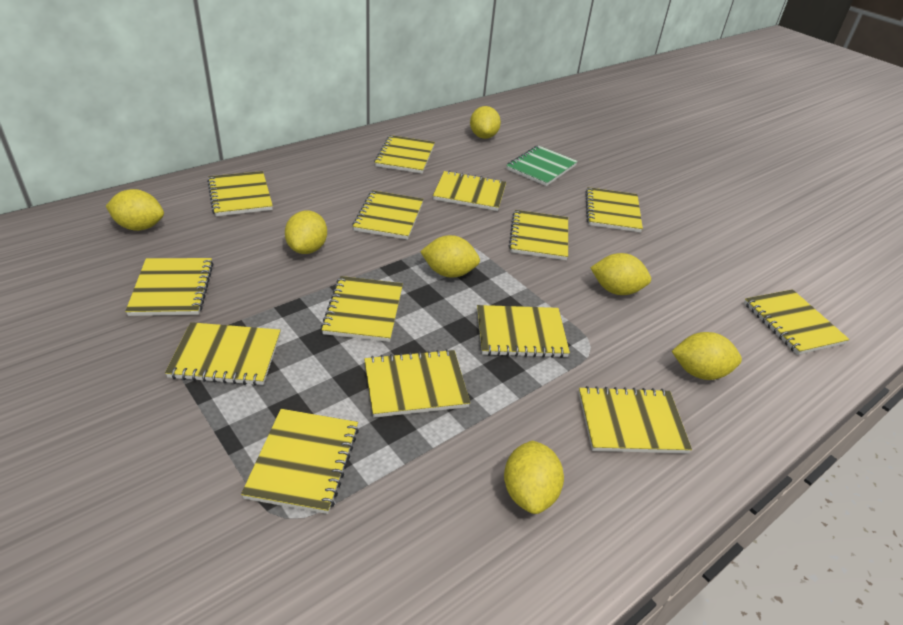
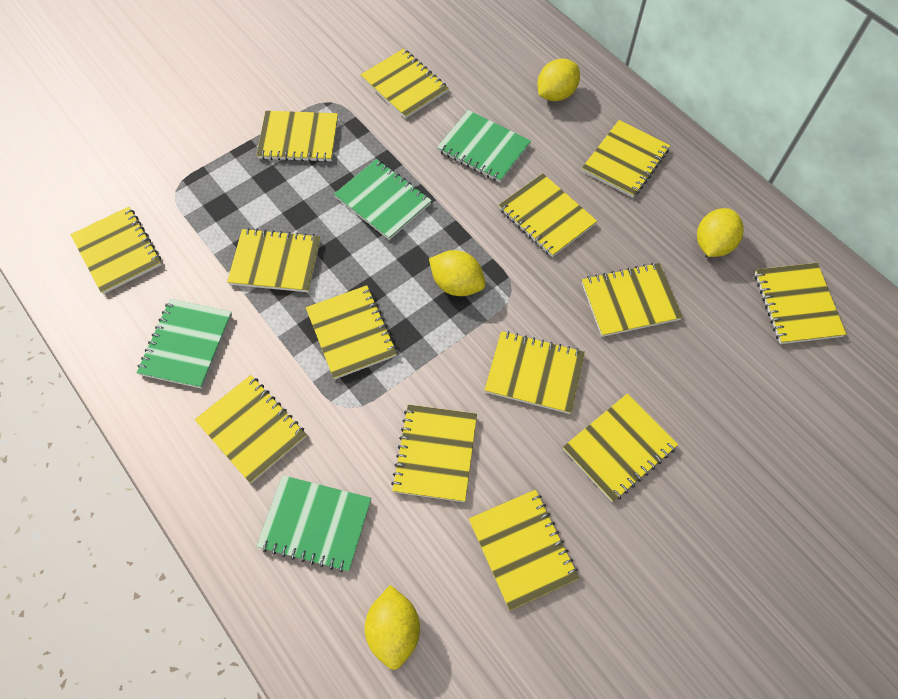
green notebook: 1 -> 4
yellow lemon: 7 -> 4

